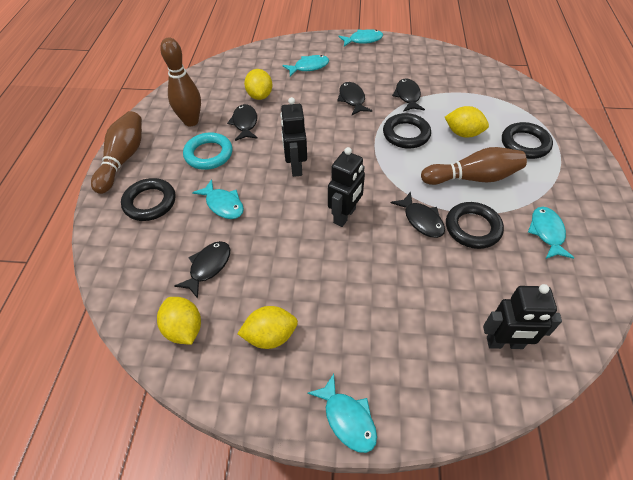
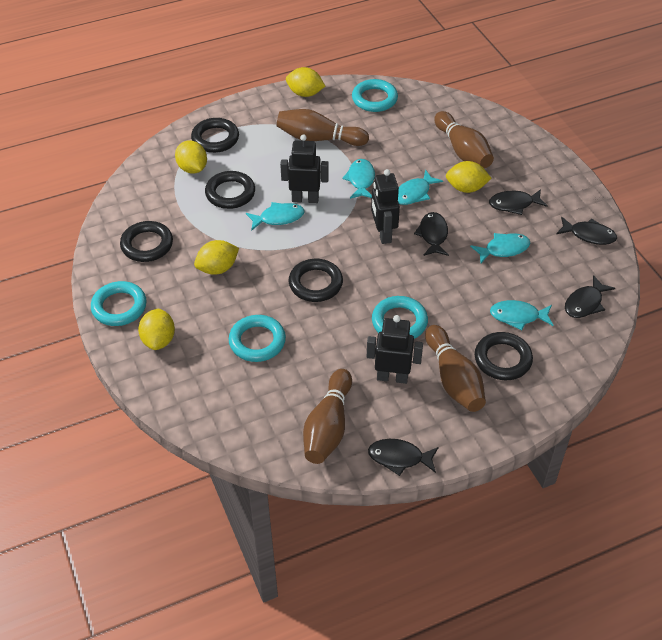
black ring: 4 -> 5
brown bowling pin: 3 -> 4
turquoise ring: 1 -> 4
yellow lemon: 4 -> 5

